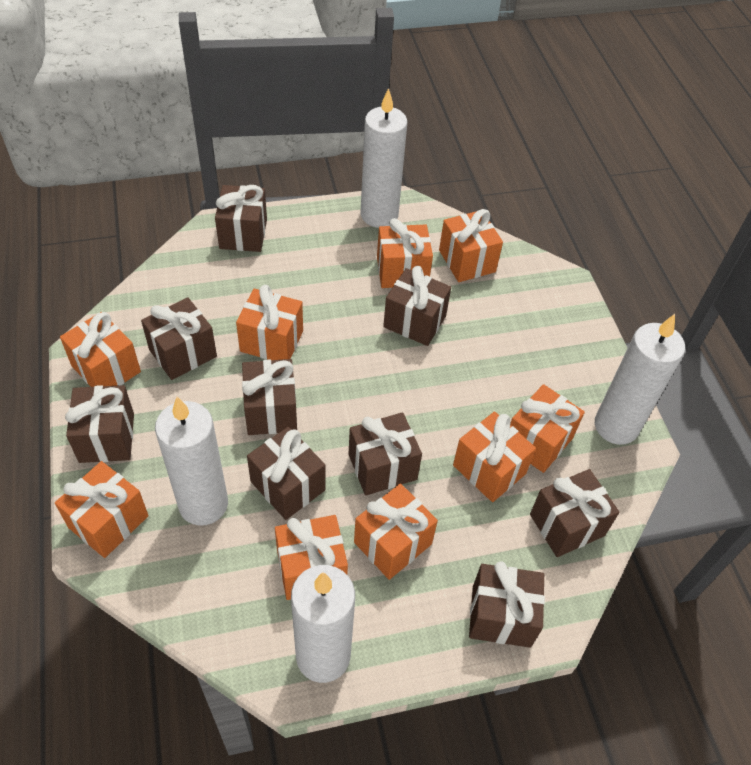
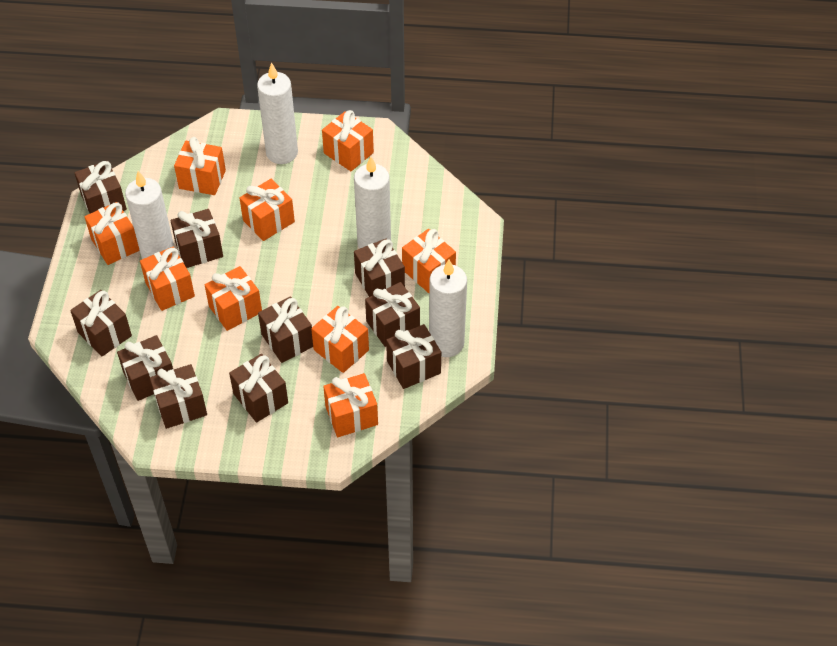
brown gift: 9 -> 10

